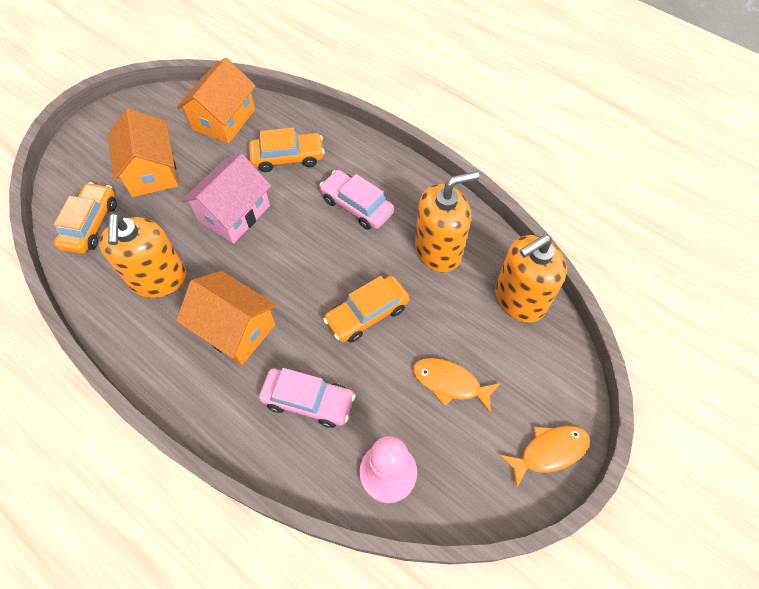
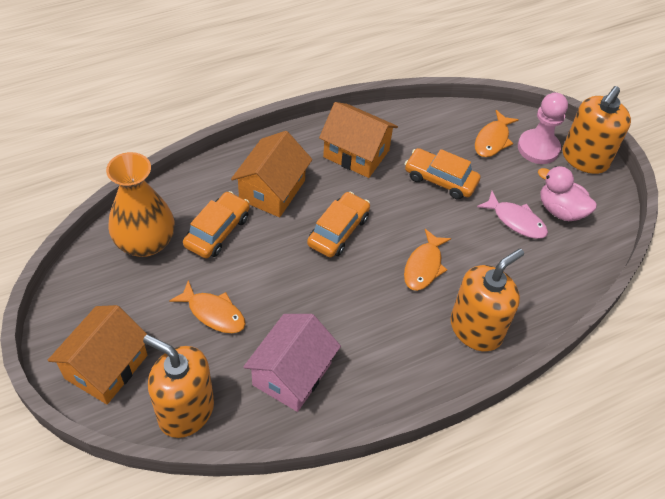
orange fish: 2 -> 3
orange vase: 0 -> 1
pink car: 2 -> 0
pink duck: 0 -> 1
pink fish: 0 -> 1

